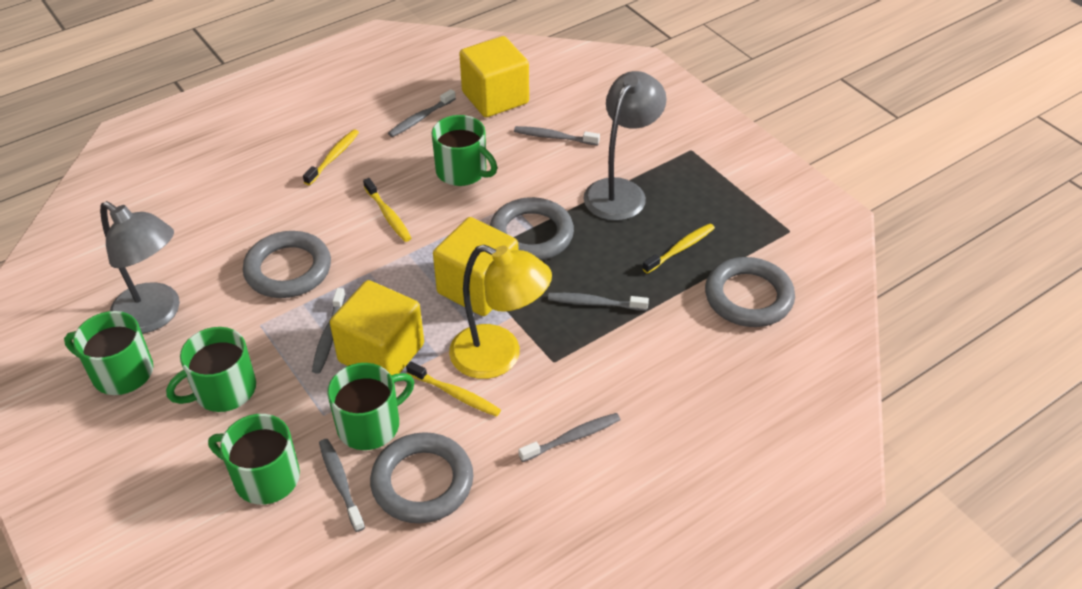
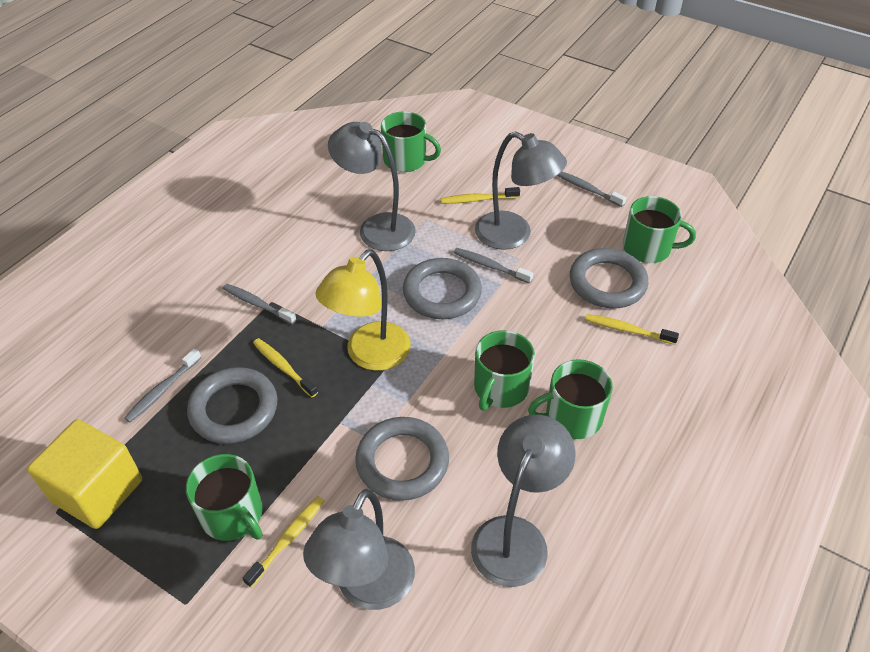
grey lamp: 2 -> 4
grey toothbrush: 6 -> 4
yellow cube: 3 -> 1

